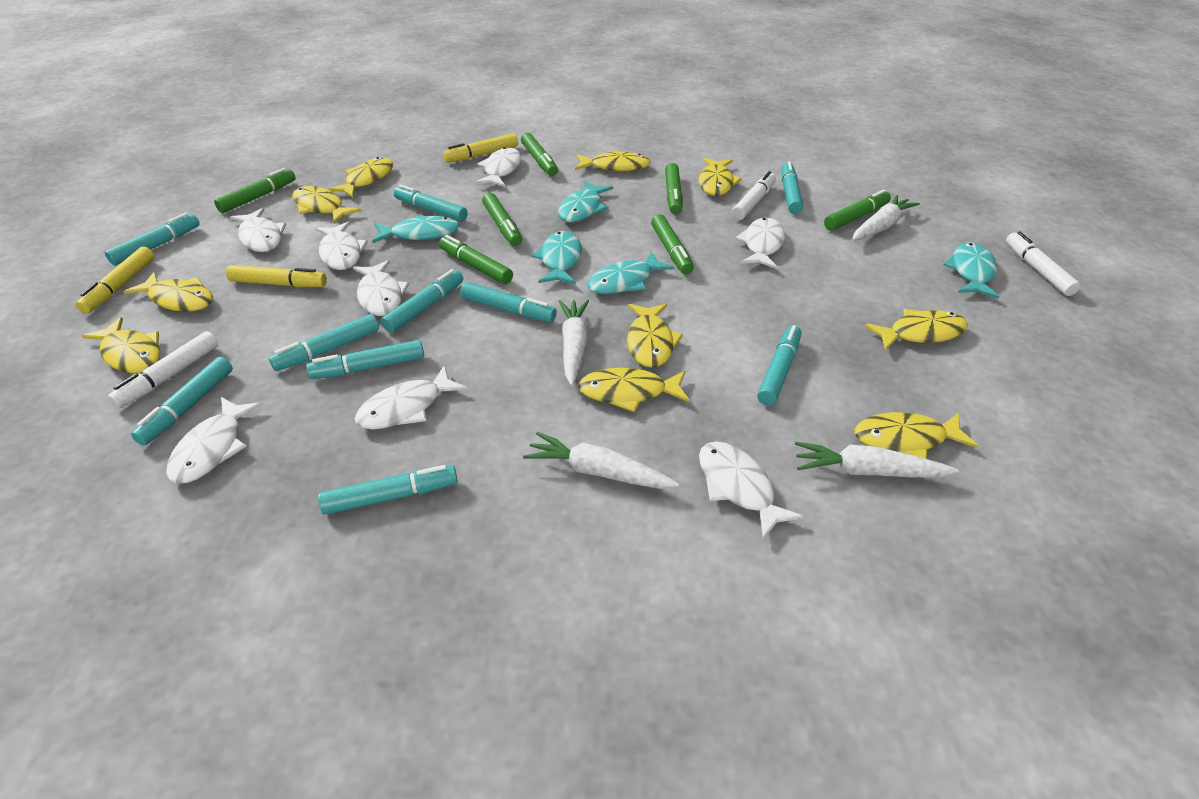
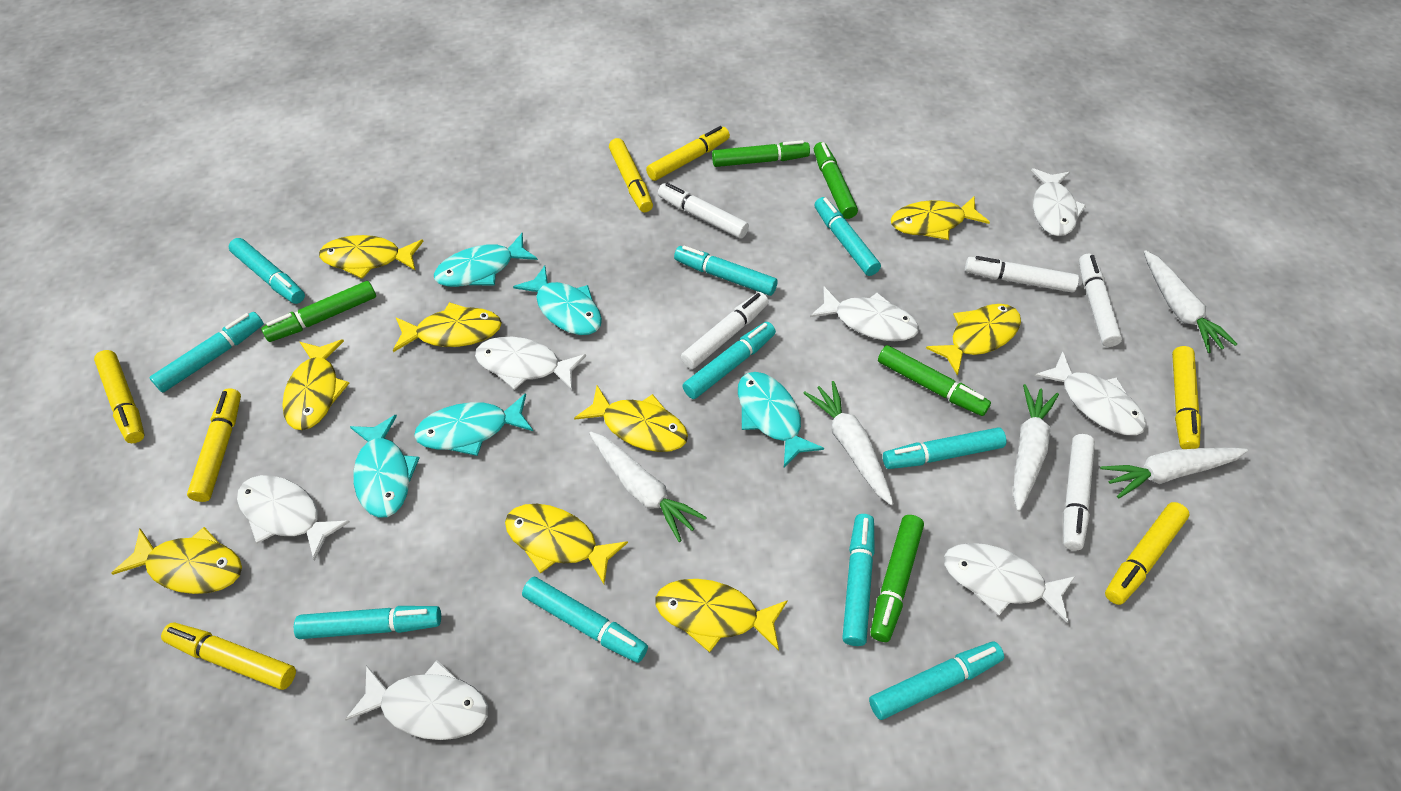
green marker: 7 -> 5
white carrot: 4 -> 5
white fish: 8 -> 7
white marker: 3 -> 5
yellow fish: 10 -> 9
yellow marker: 3 -> 7

